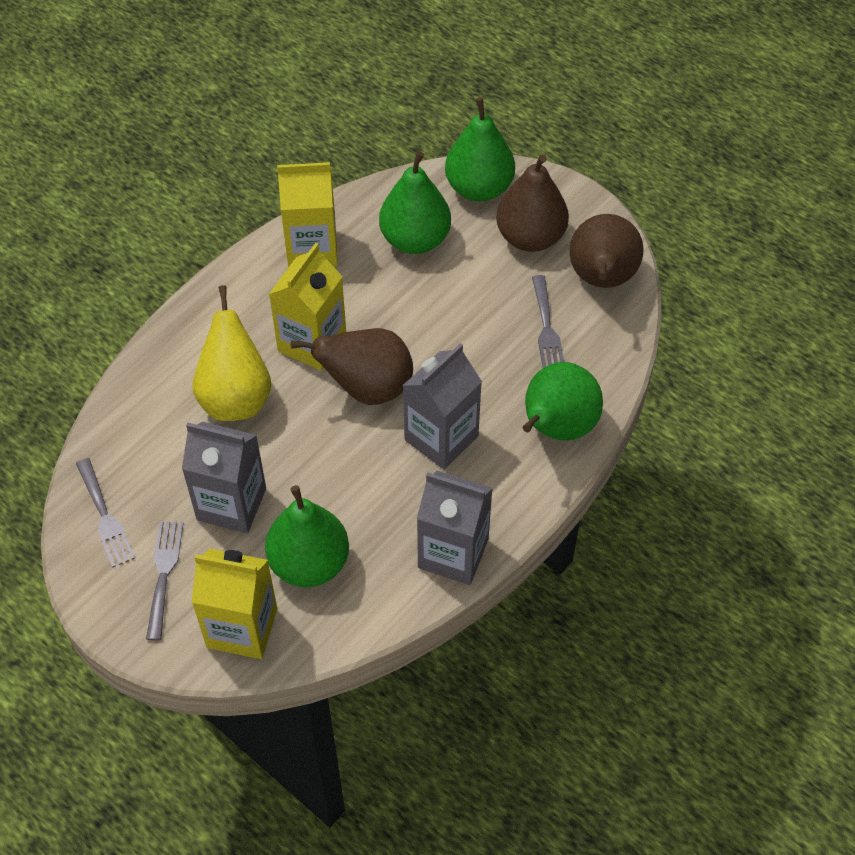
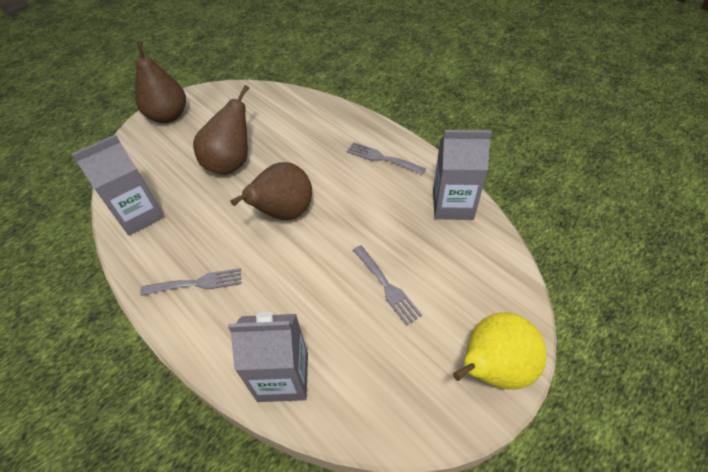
green pear: 4 -> 0
yellow carton: 3 -> 0

